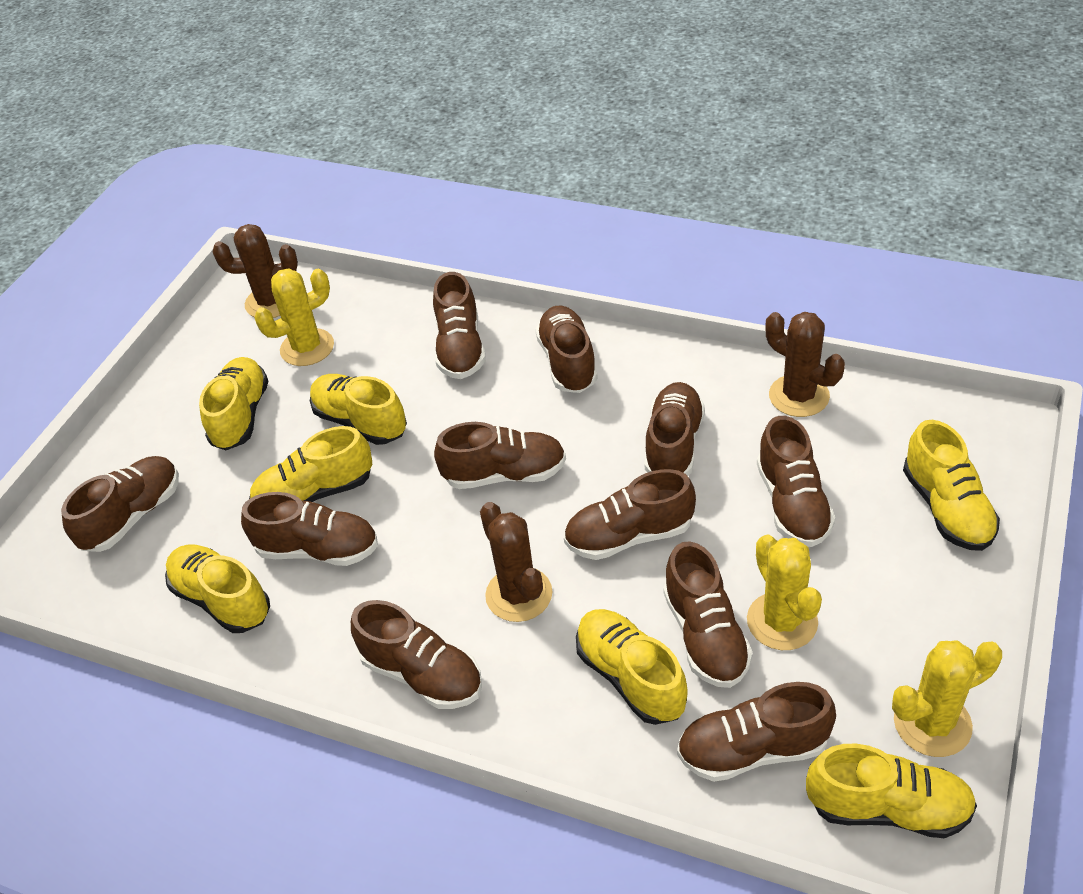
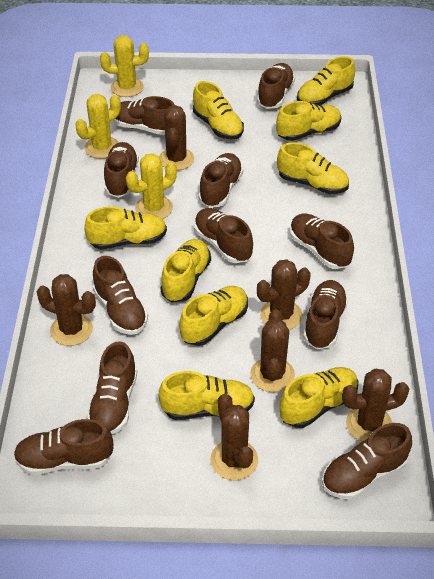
brown cactus: 3 -> 6
yellow shoe: 7 -> 9

